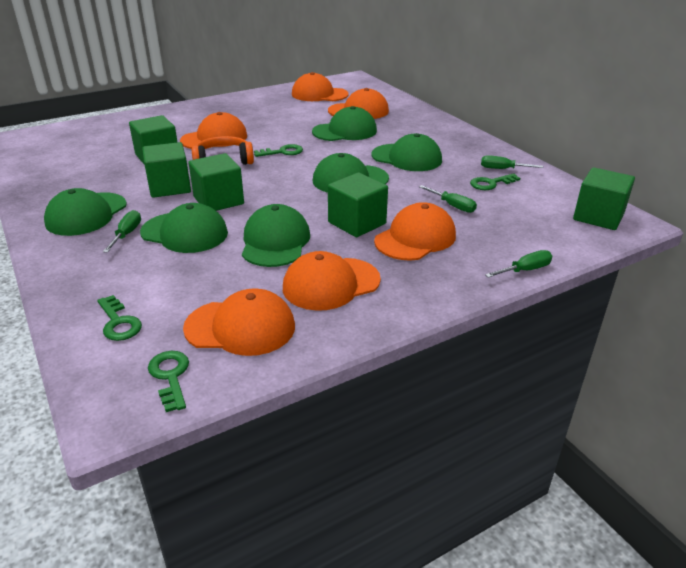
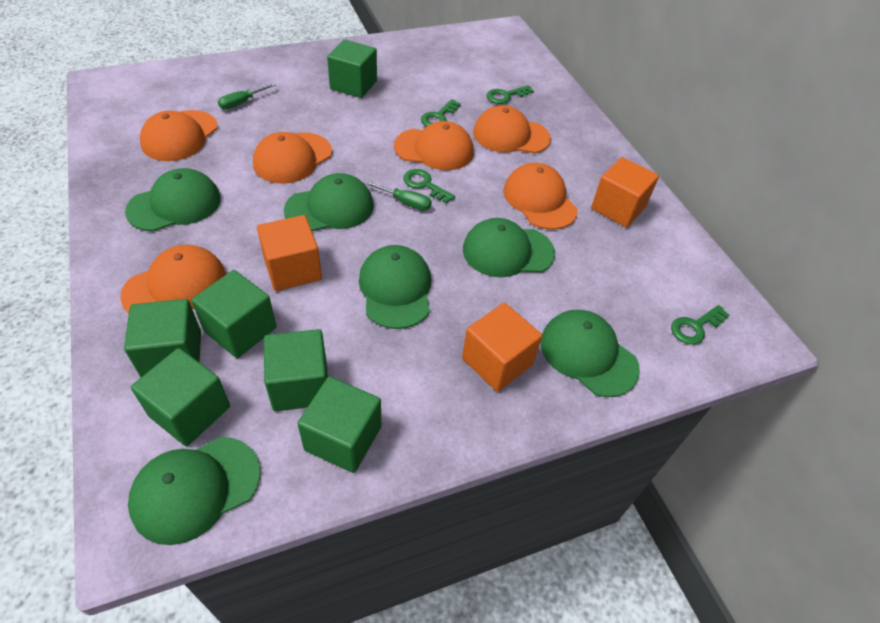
green cube: 5 -> 6
green screwdriver: 4 -> 2
orange cube: 0 -> 3
orange headphones: 1 -> 0

